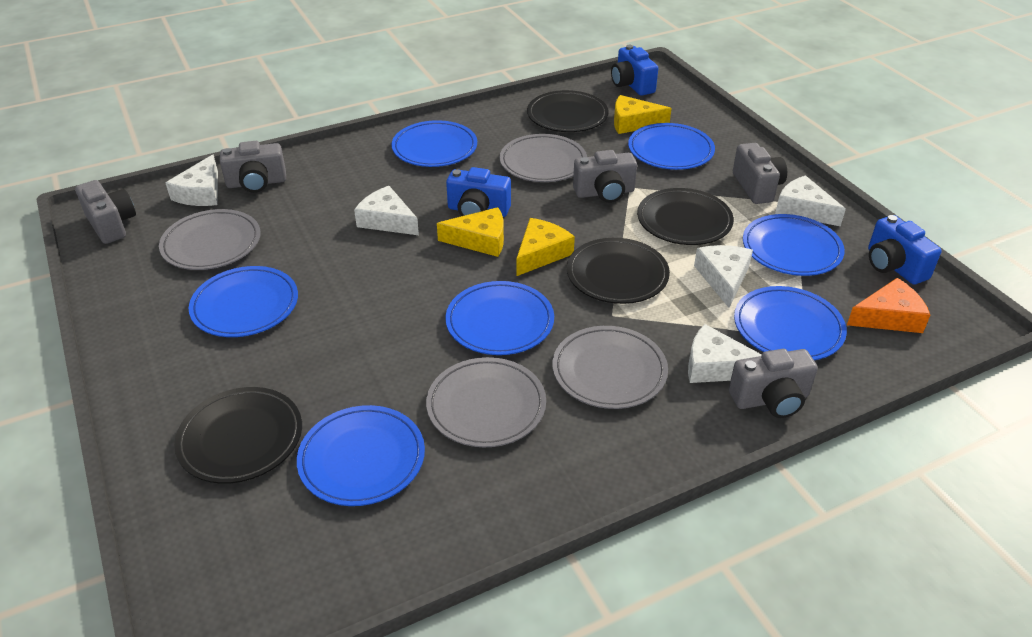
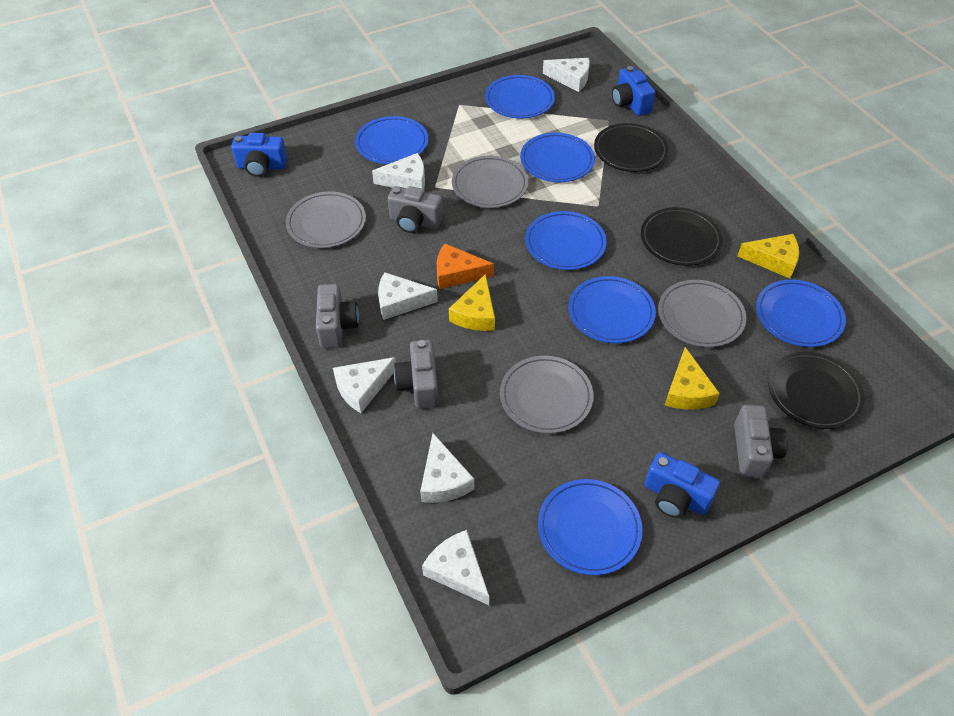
black plate: 4 -> 3
grey camera: 5 -> 4
white cheese: 5 -> 6

